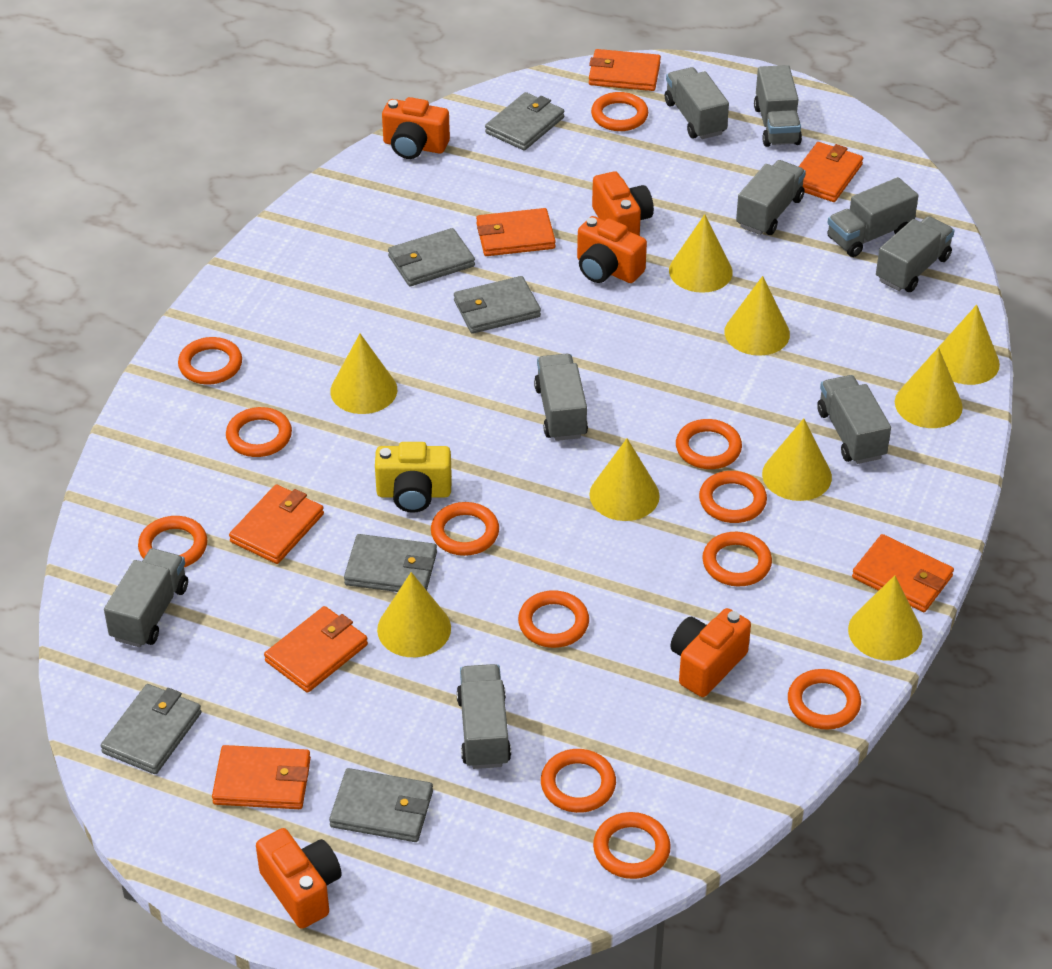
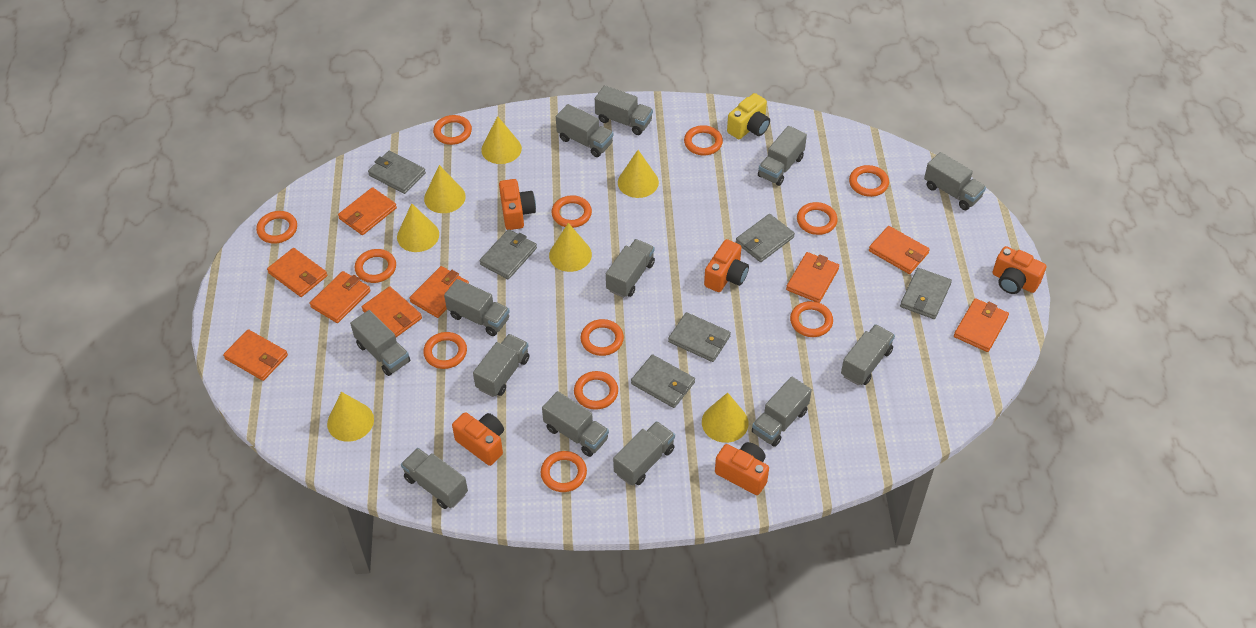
grey truck: 9 -> 13
orange wallet: 7 -> 9
yellow cone: 9 -> 7

